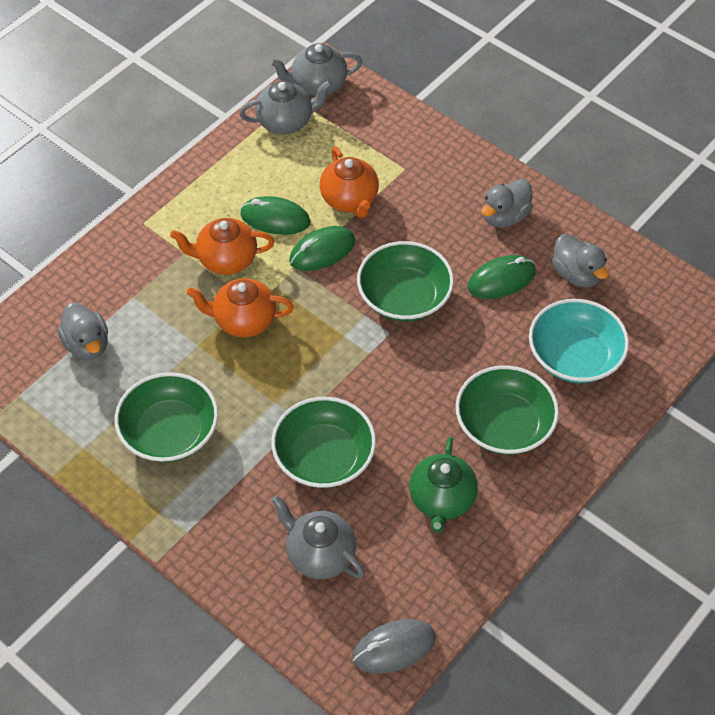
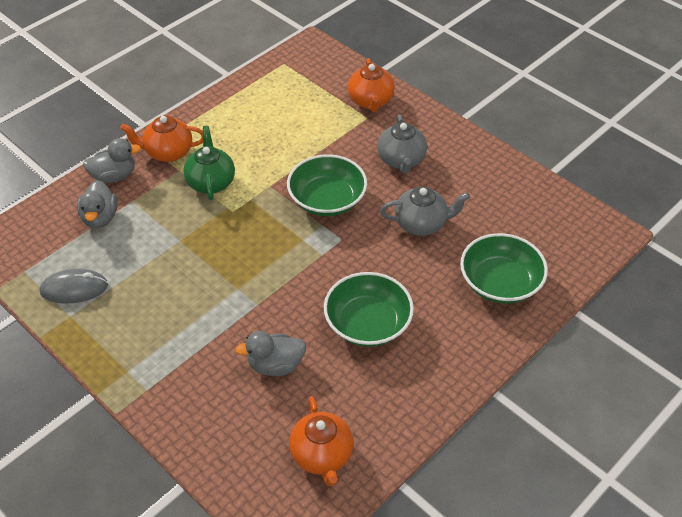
green bowl: 4 -> 3
green mouse: 3 -> 0
grey teapot: 3 -> 2
turquoise bowl: 1 -> 0

